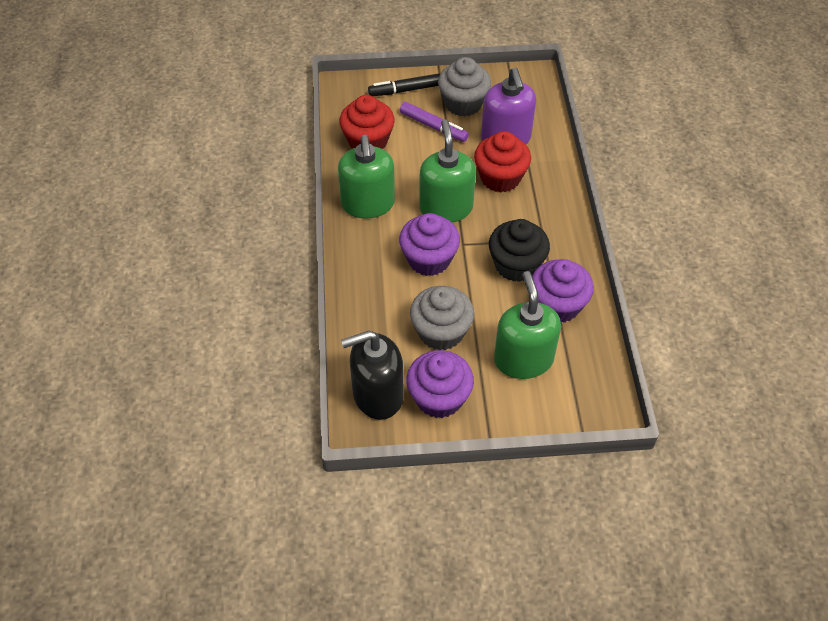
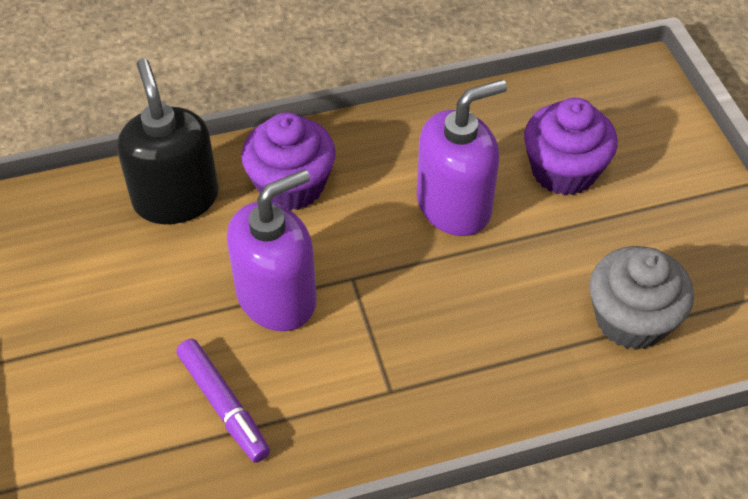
black cupcake: 1 -> 0
black marker: 1 -> 0
green soap dispenser: 3 -> 0
grey cupcake: 2 -> 1
purple cupcake: 3 -> 2
purple soap dispenser: 1 -> 2
red cupcake: 2 -> 0

